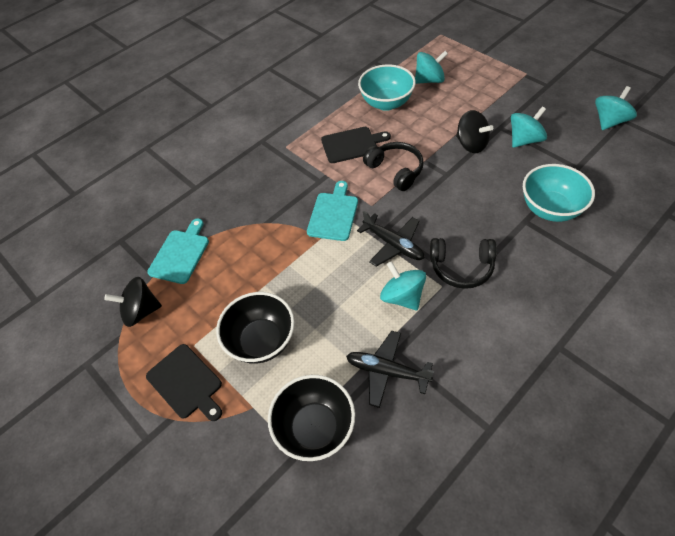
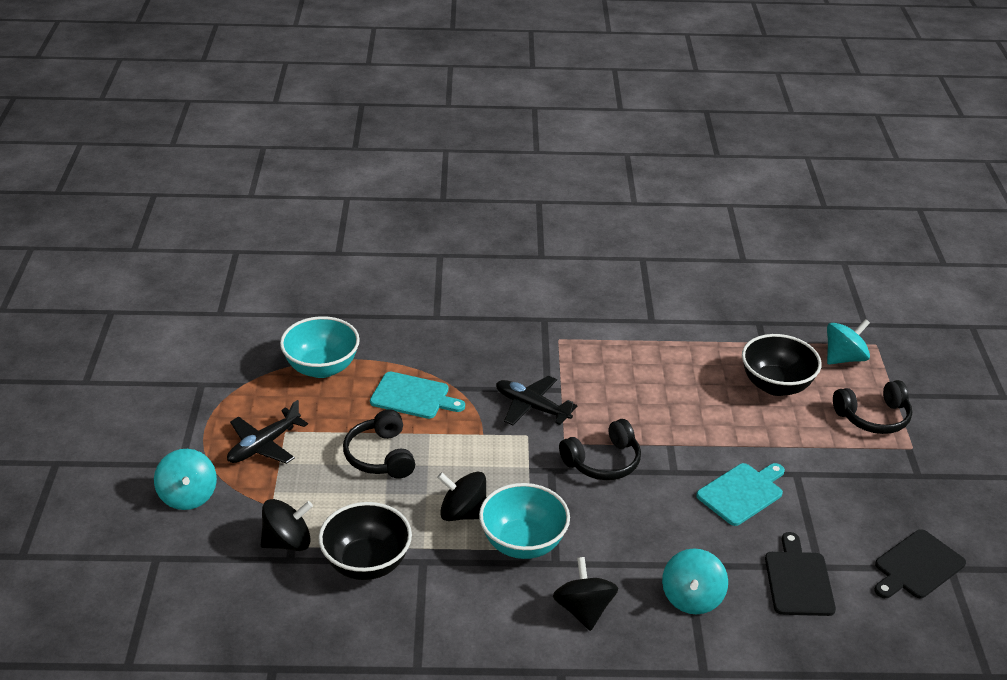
black headphones: 2 -> 3
black spinning top: 2 -> 3
turquoise spinning top: 4 -> 3

